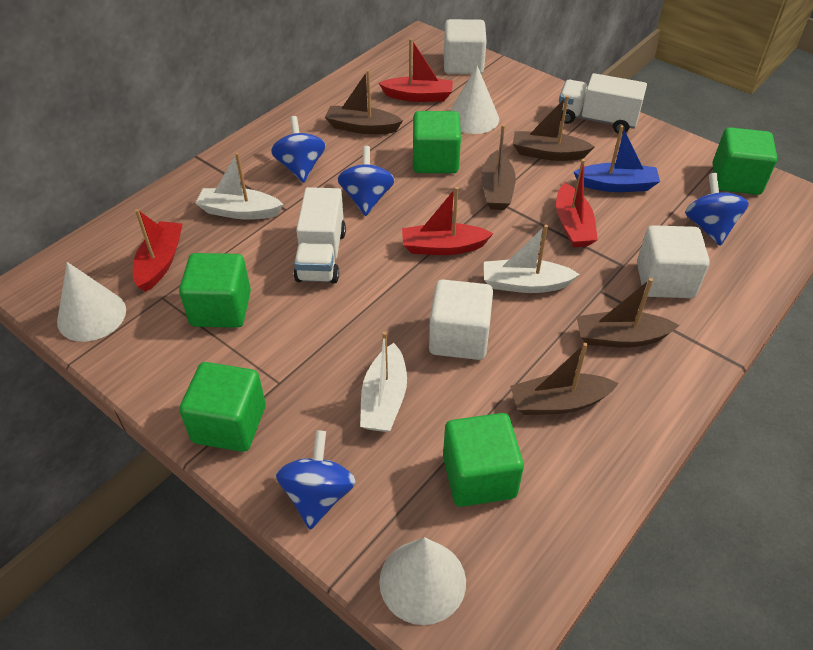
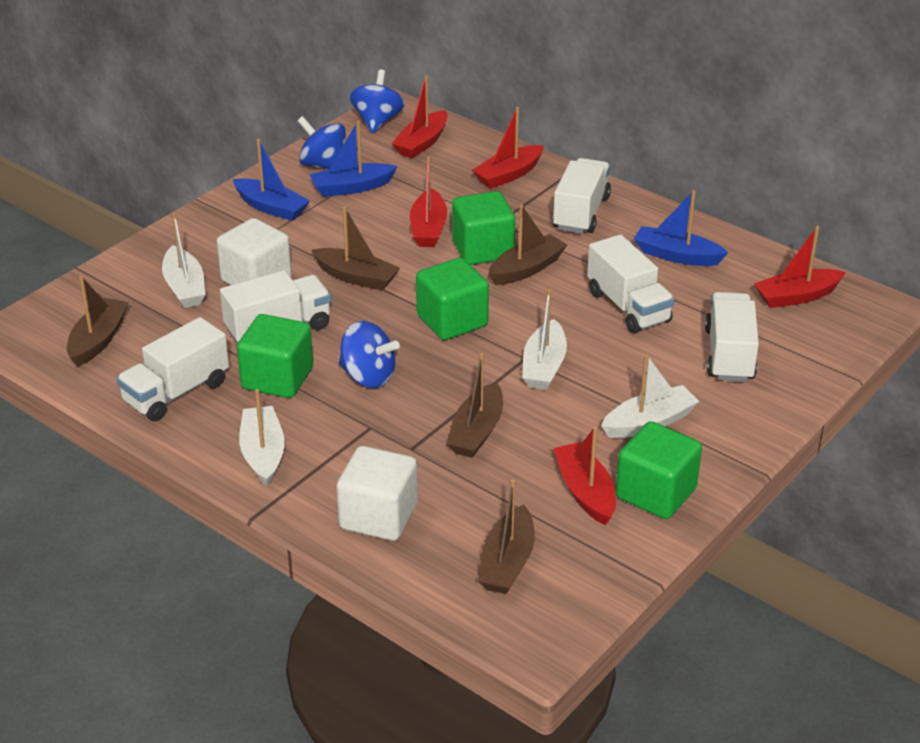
blue boat: 1 -> 3
blue spinning top: 4 -> 3
green cube: 5 -> 4
red boat: 4 -> 5
white boat: 3 -> 4
white cone: 3 -> 0
white cube: 3 -> 2
white truck: 2 -> 5

